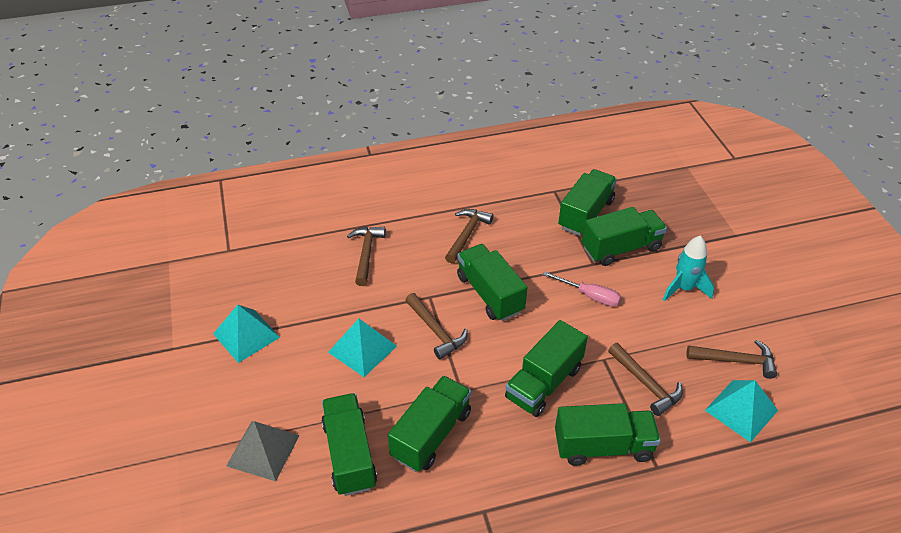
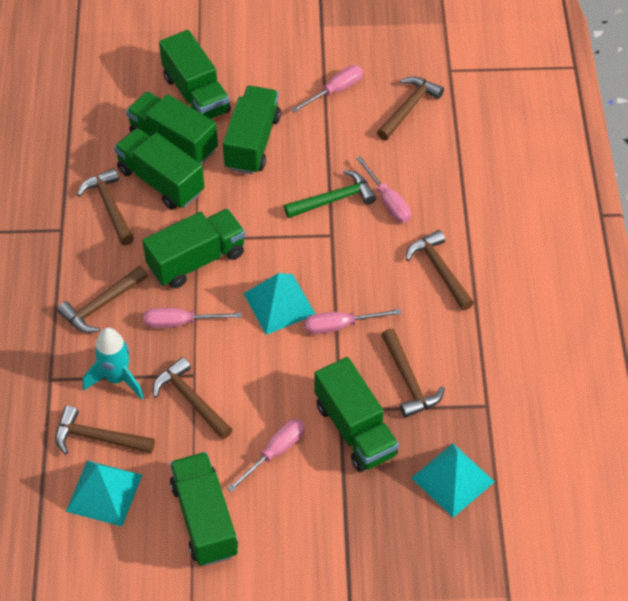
brown hammer: 5 -> 7
green hammer: 0 -> 1
grey pyramid: 1 -> 0
pink screwdriver: 1 -> 5

